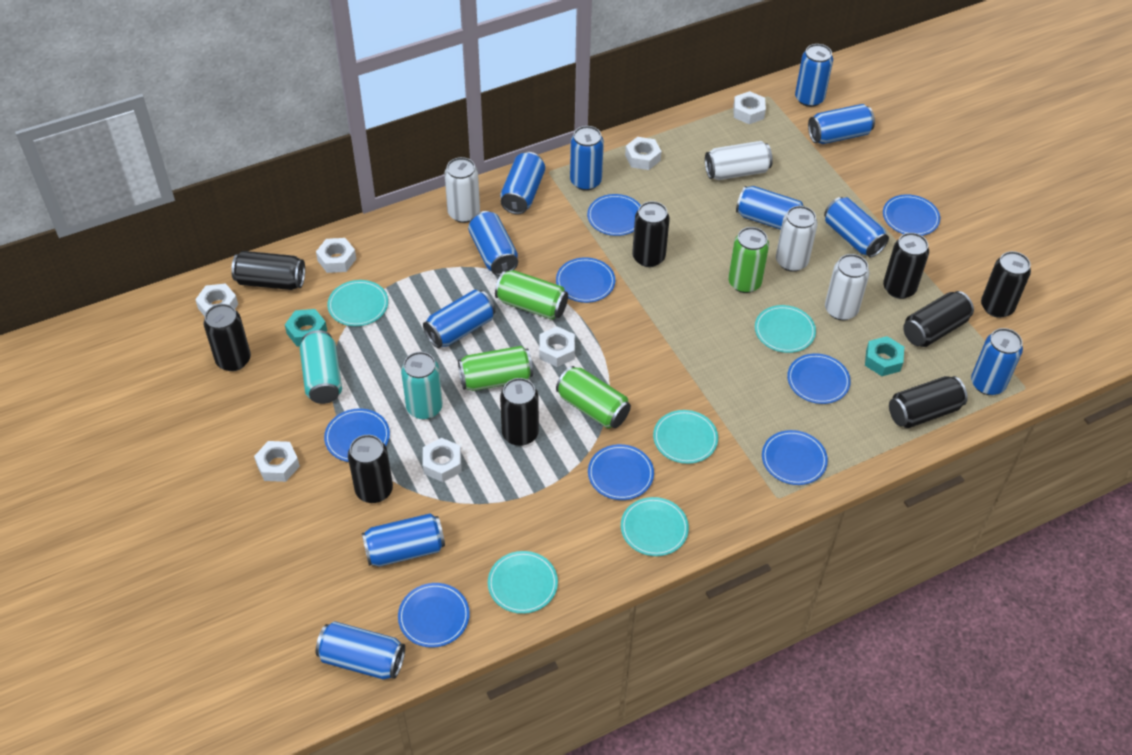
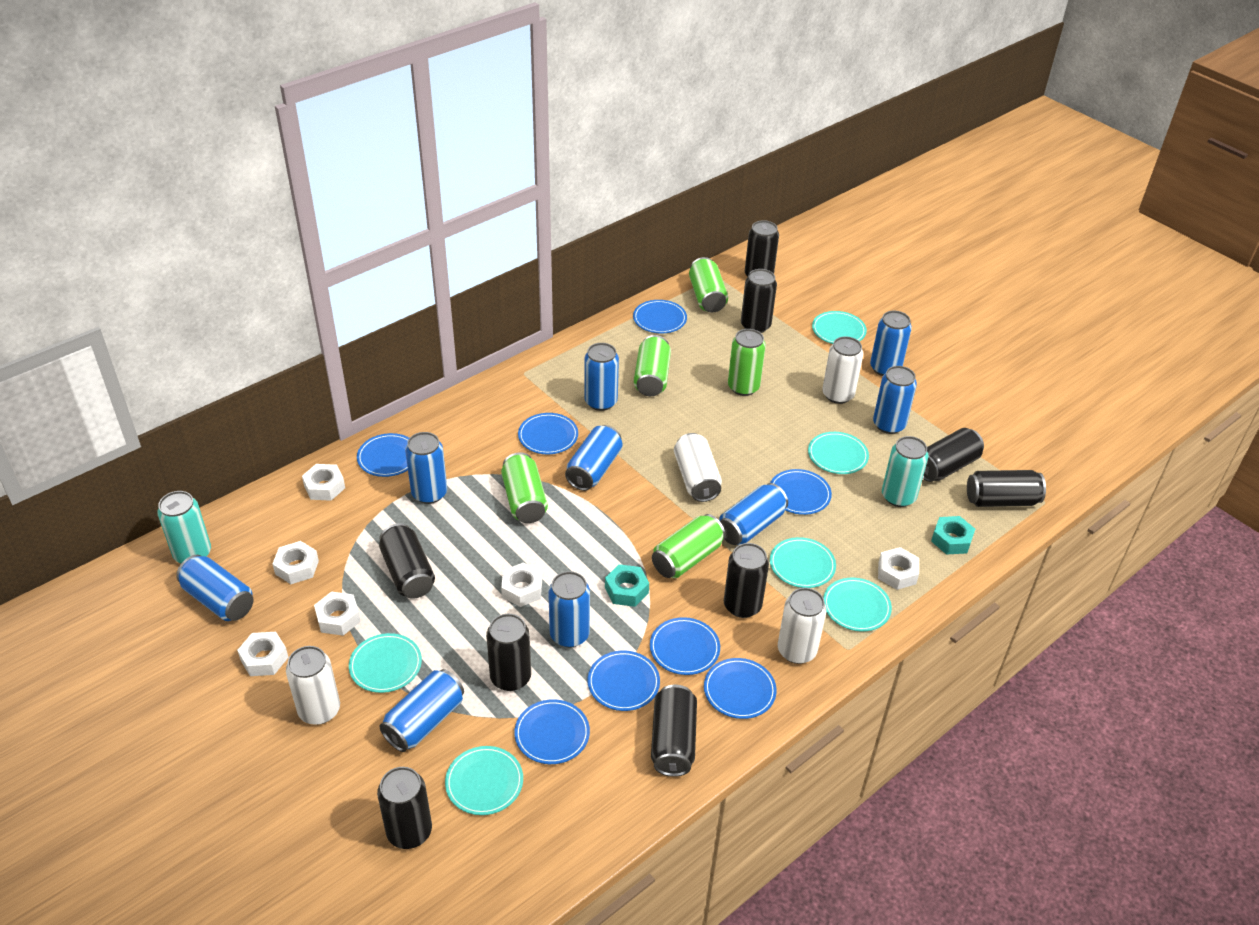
blue can: 11 -> 9
green can: 4 -> 5
turquoise plate: 5 -> 6
white nut: 7 -> 6

